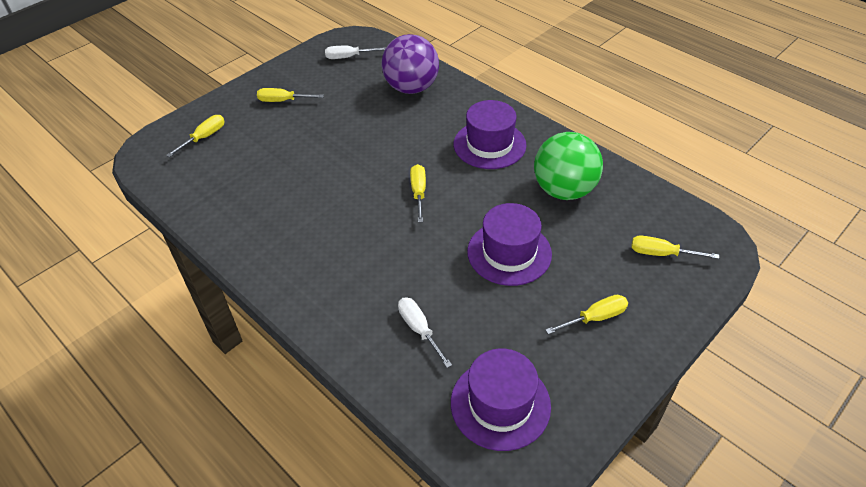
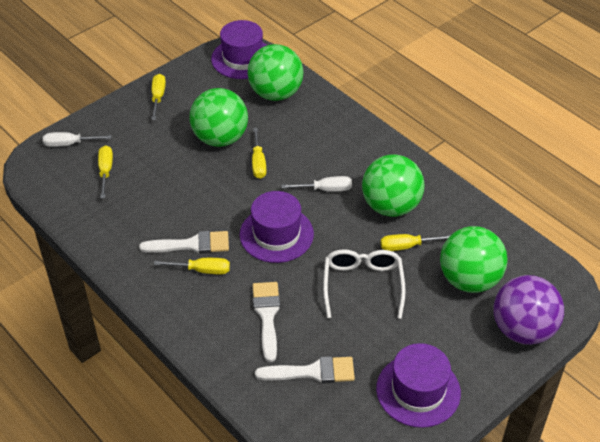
green ball: 1 -> 4
white brush: 0 -> 3
white glasses: 0 -> 1

